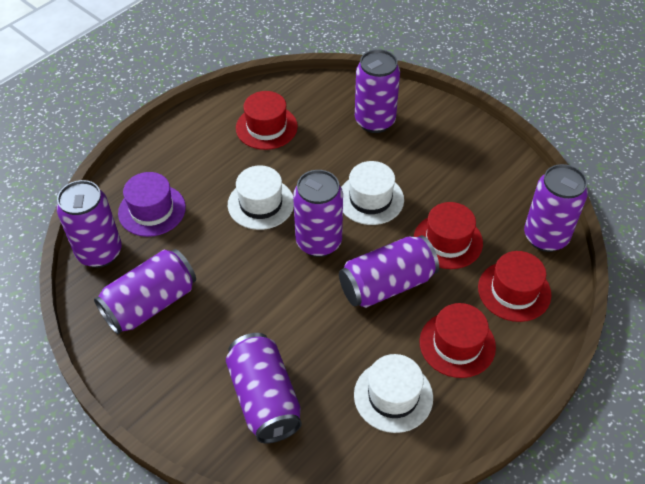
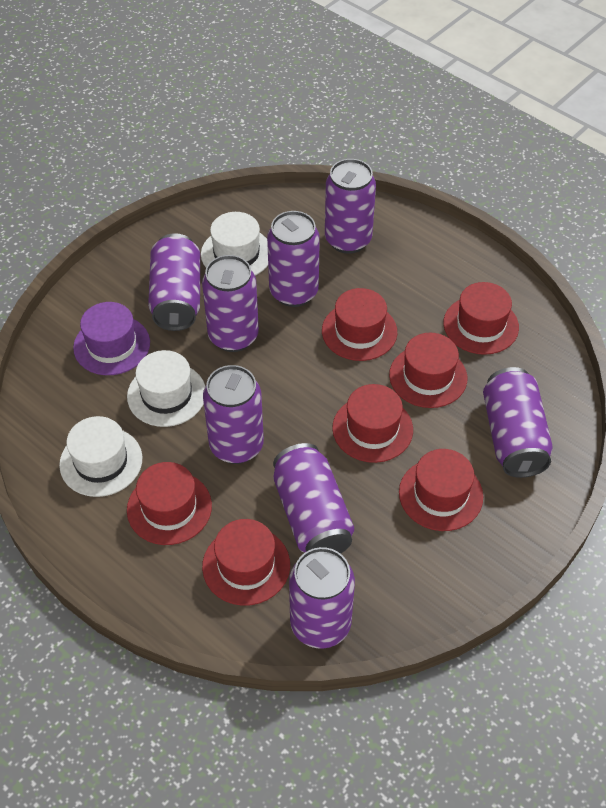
purple can: 7 -> 8
red hat: 4 -> 7

